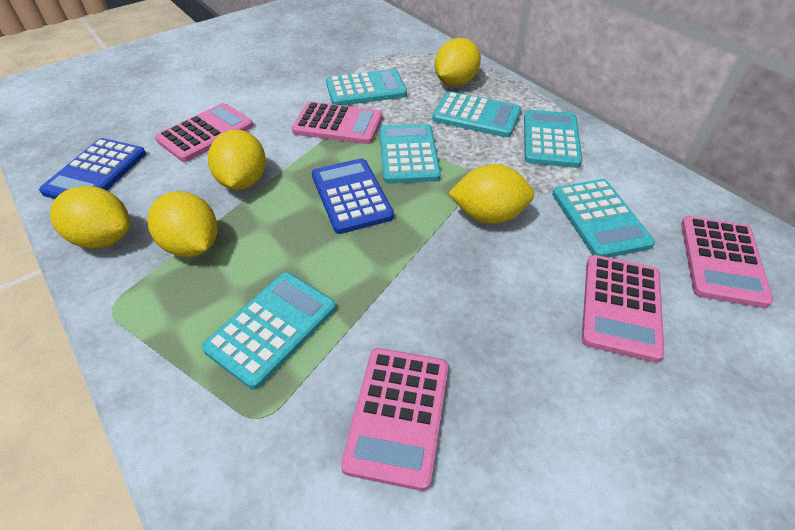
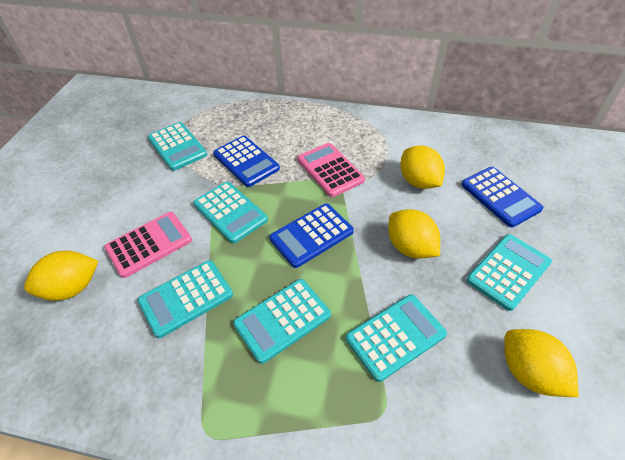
blue calculator: 2 -> 3
pink calculator: 5 -> 2
yellow lemon: 5 -> 4

